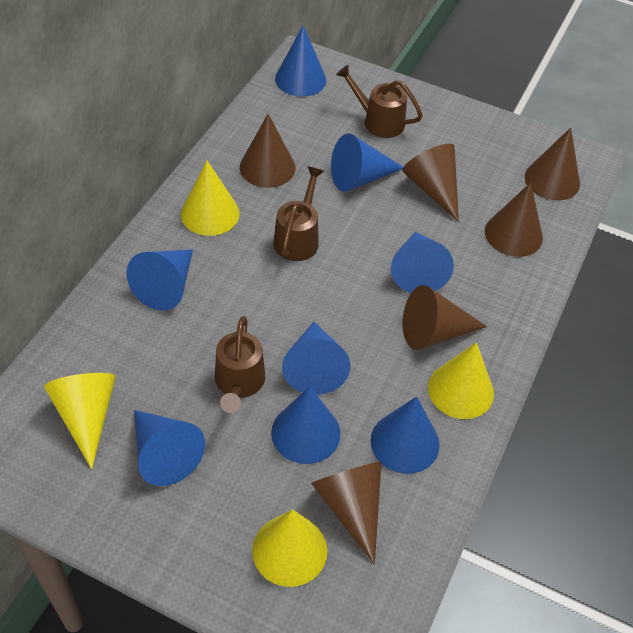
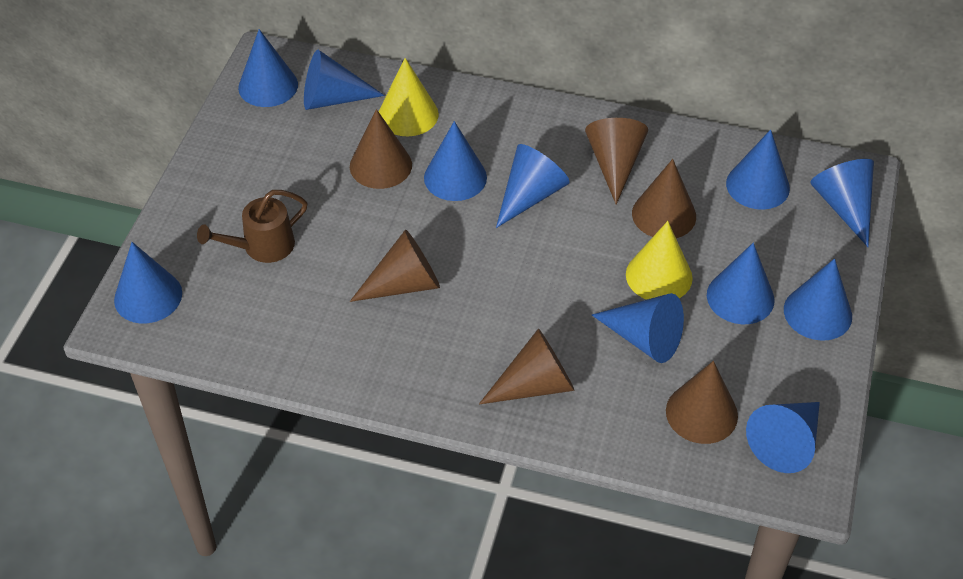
blue cone: 8 -> 11
brown watering can: 3 -> 1
yellow cone: 4 -> 2

